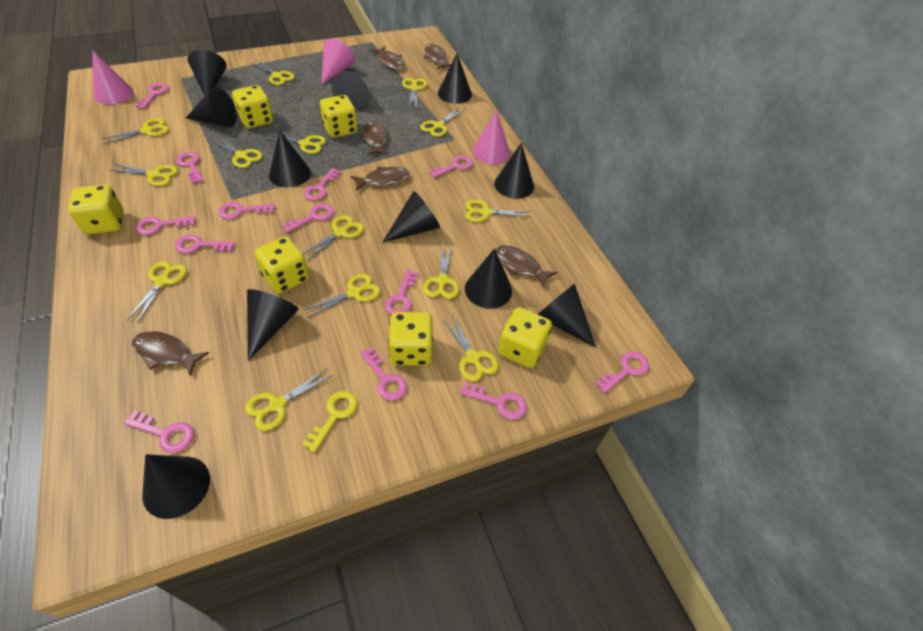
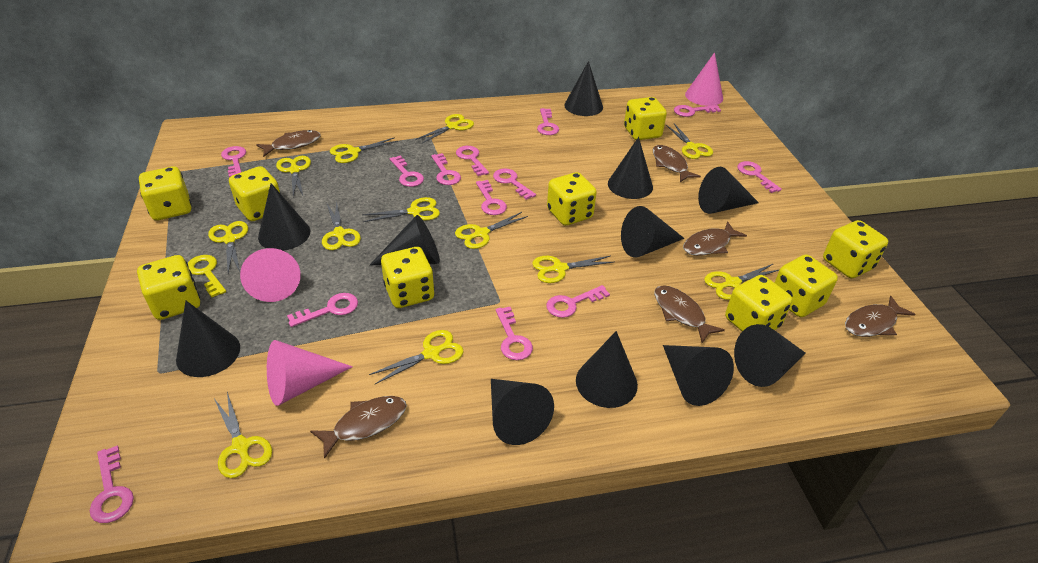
yellow dice: 6 -> 9
yellow scissors: 14 -> 12

